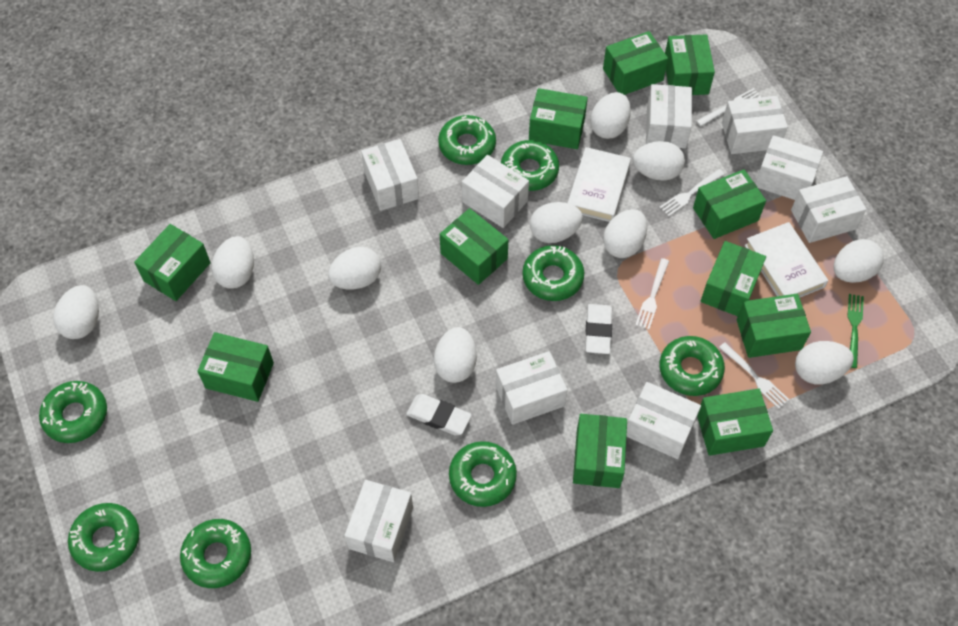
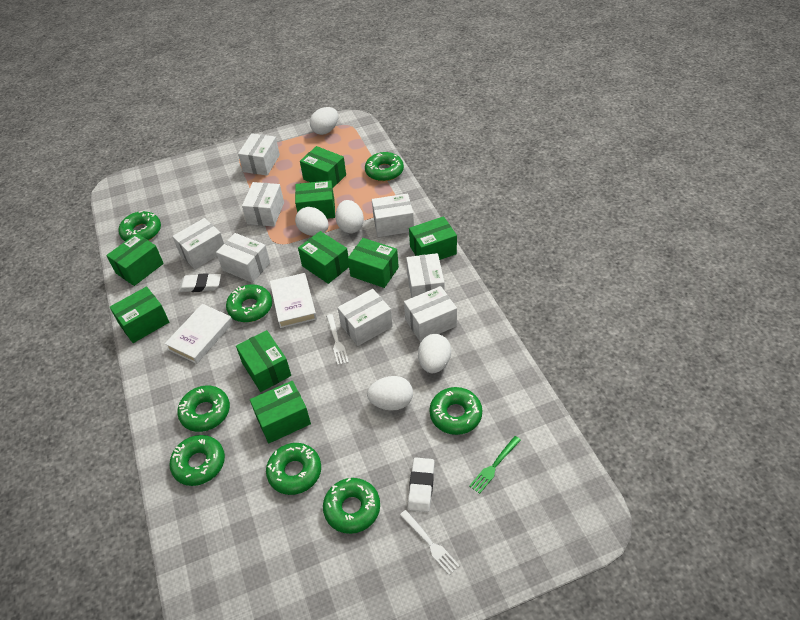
green box: 11 -> 9
white box: 9 -> 8
white egg: 10 -> 5
white fork: 4 -> 2

